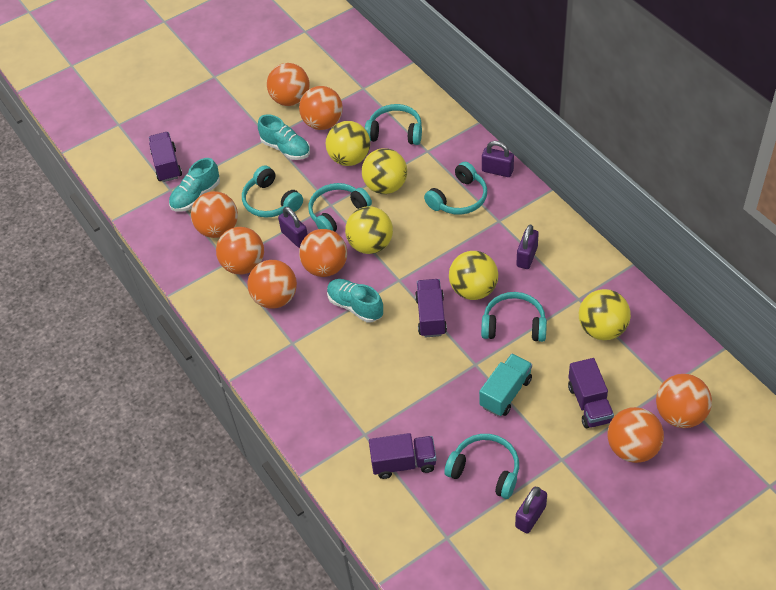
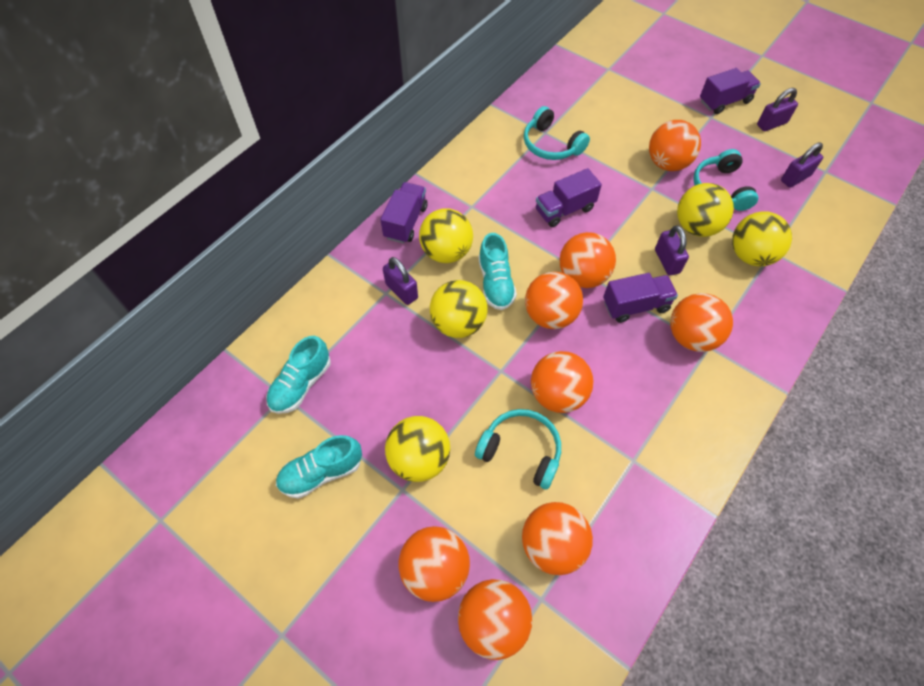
turquoise headphones: 6 -> 3
turquoise truck: 1 -> 0

